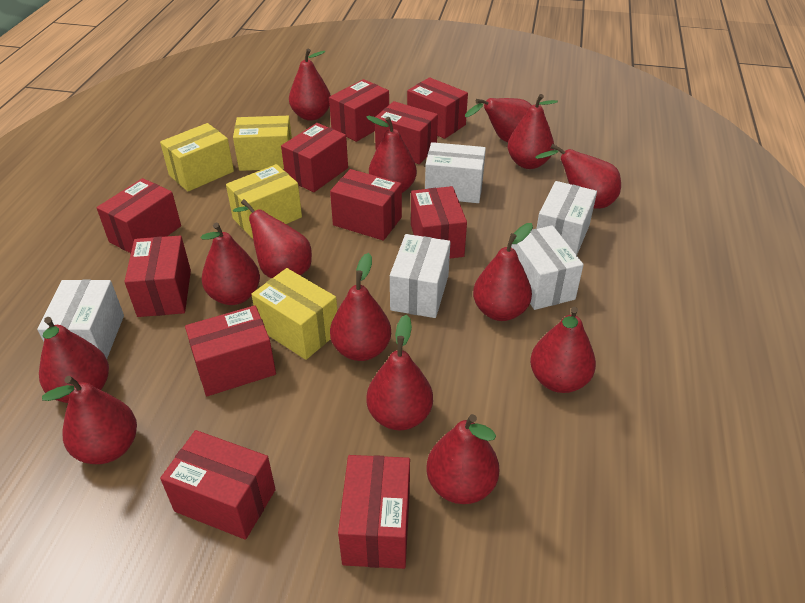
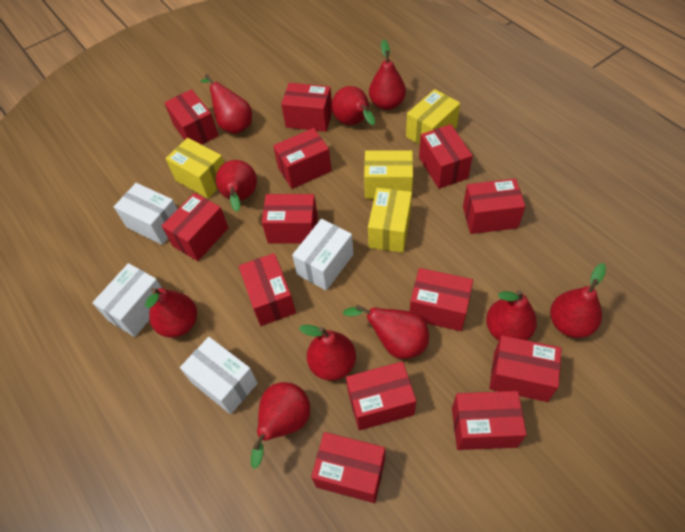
red box: 11 -> 13
red pear: 14 -> 10
white box: 5 -> 4

